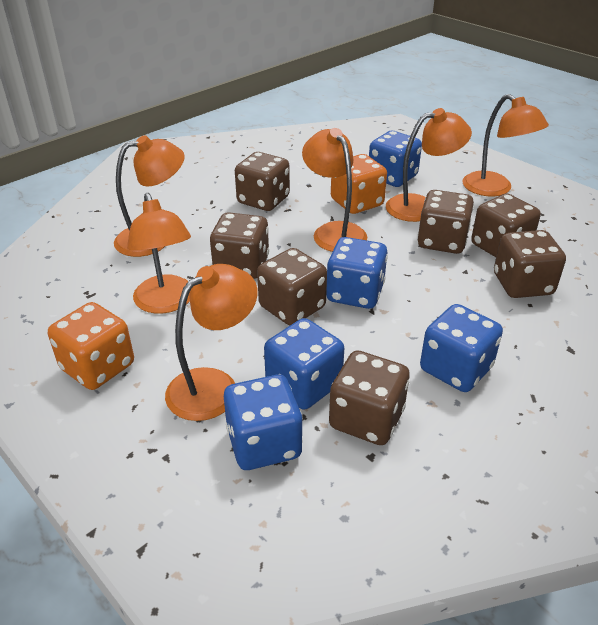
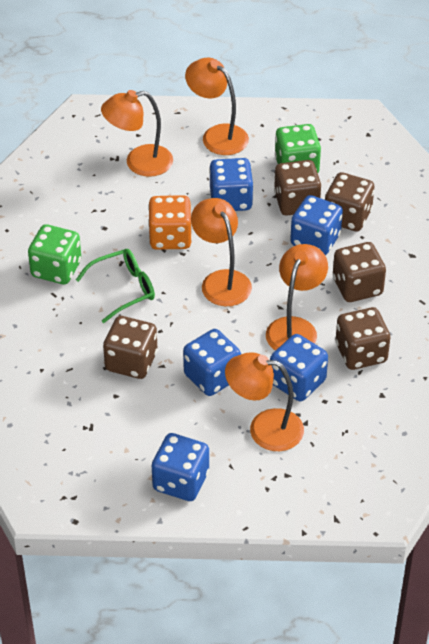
brown dice: 7 -> 5
green dice: 0 -> 2
green glasses: 0 -> 1
orange dice: 2 -> 1
orange lamp: 6 -> 5

